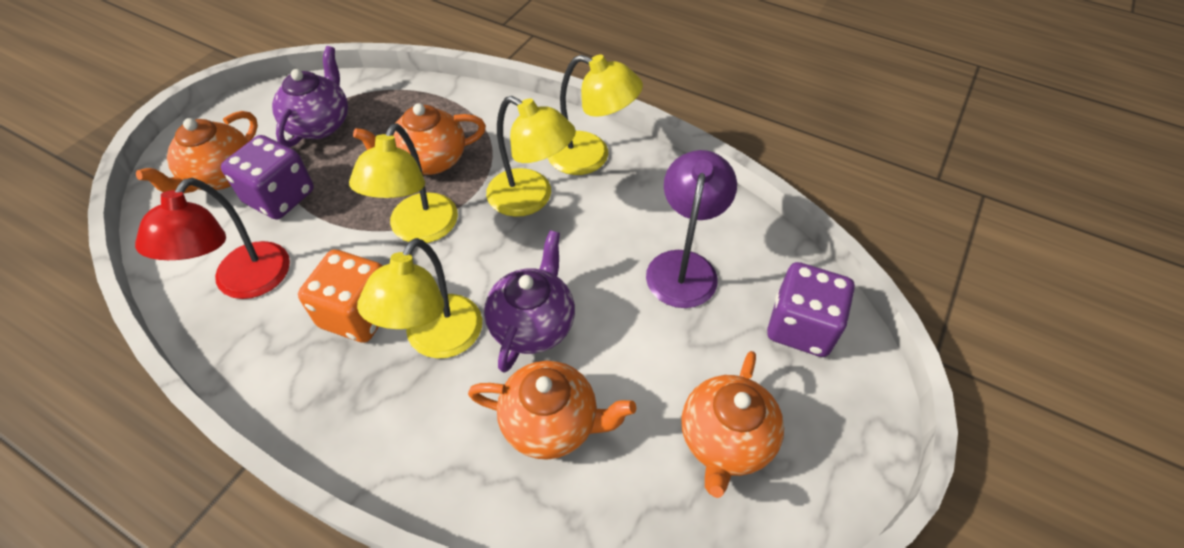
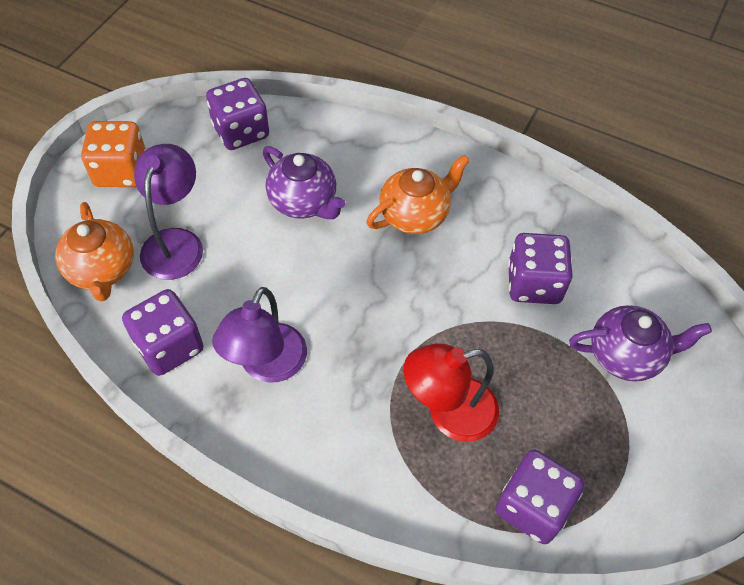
orange teapot: 4 -> 2
purple dice: 2 -> 4
purple lamp: 1 -> 2
yellow lamp: 4 -> 0

